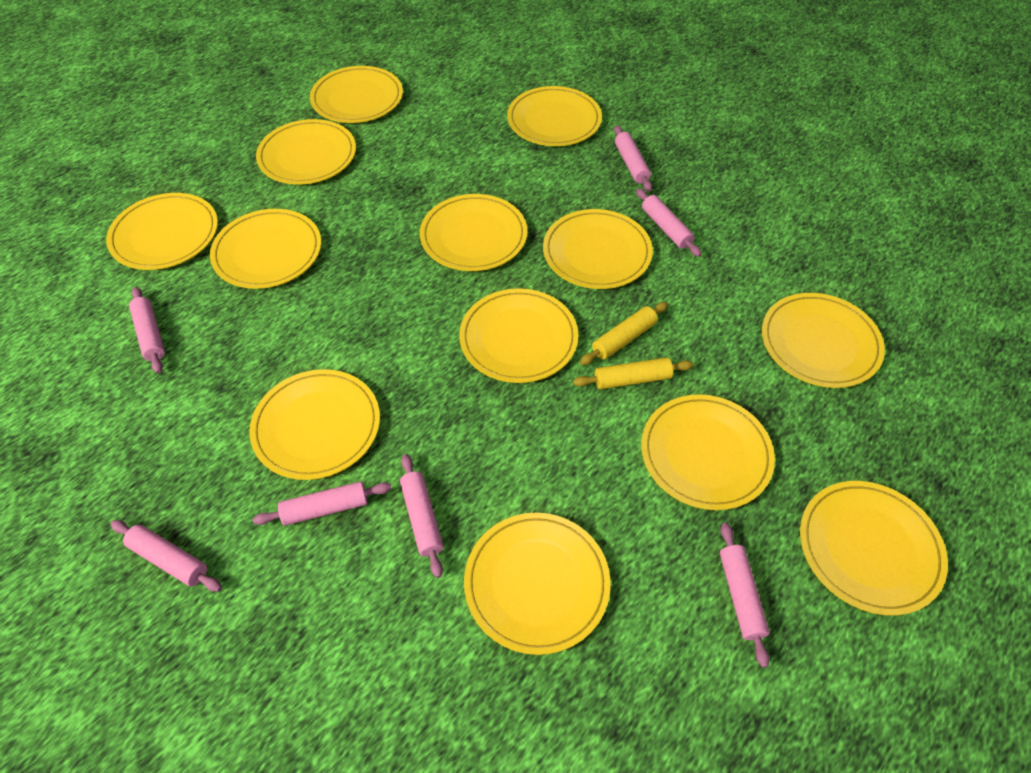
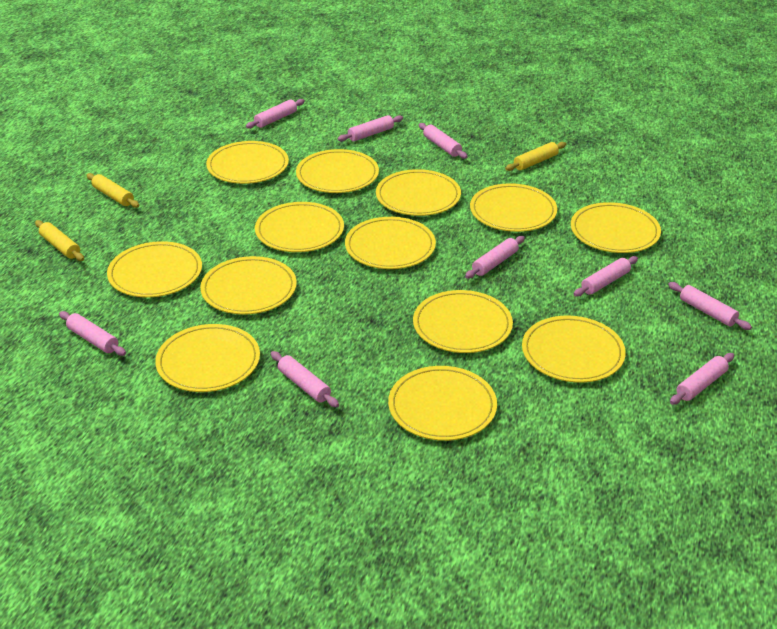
pink rolling pin: 7 -> 9
yellow rolling pin: 2 -> 3

